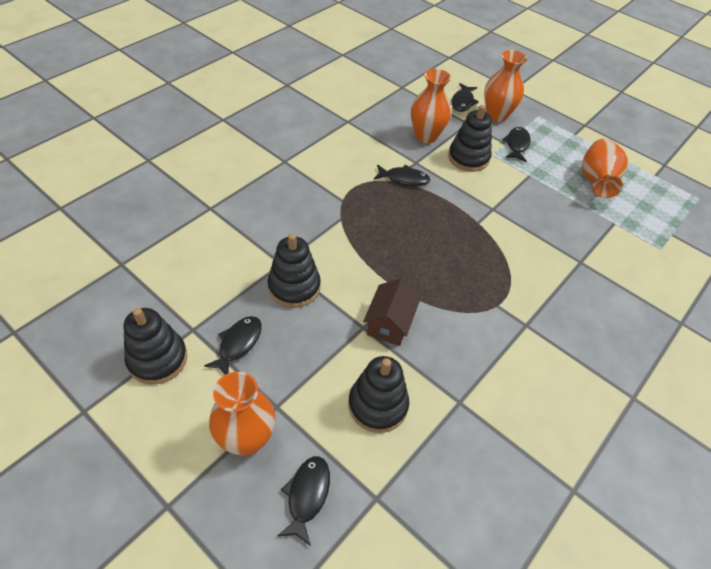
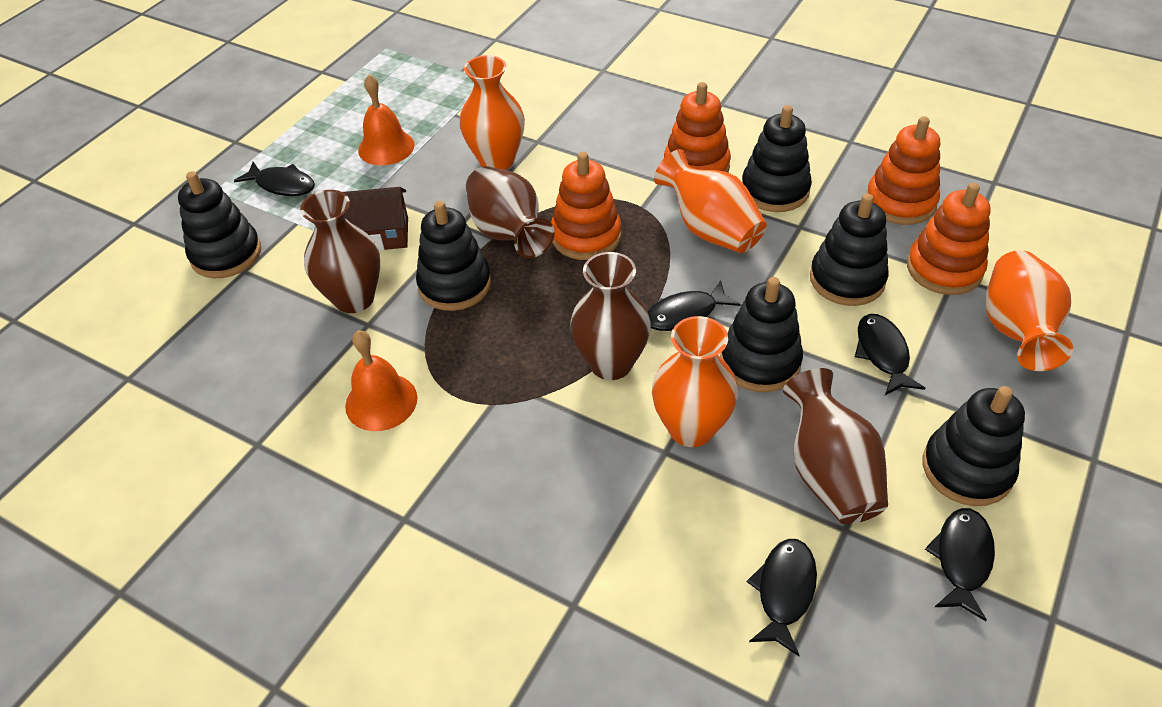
black stacking toy: 4 -> 6
brown vase: 0 -> 4
orange bell: 0 -> 2
orange stacking toy: 0 -> 4

